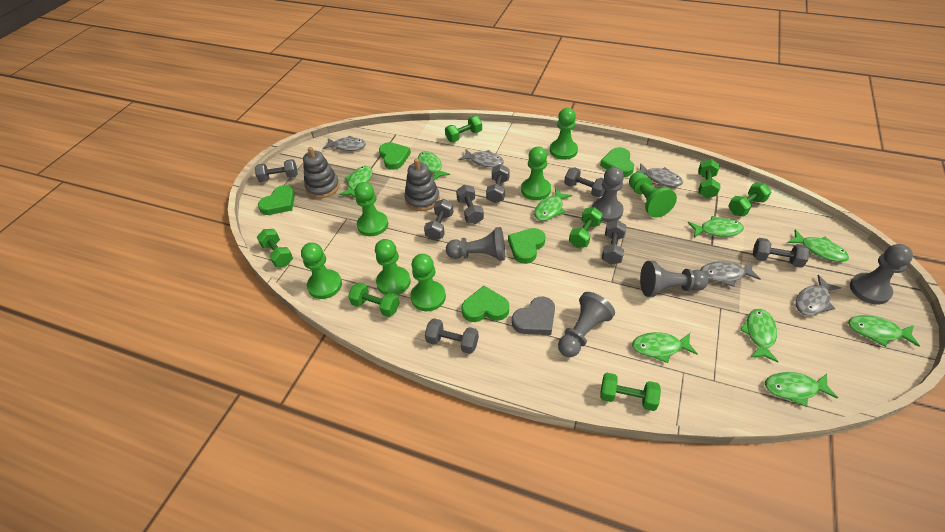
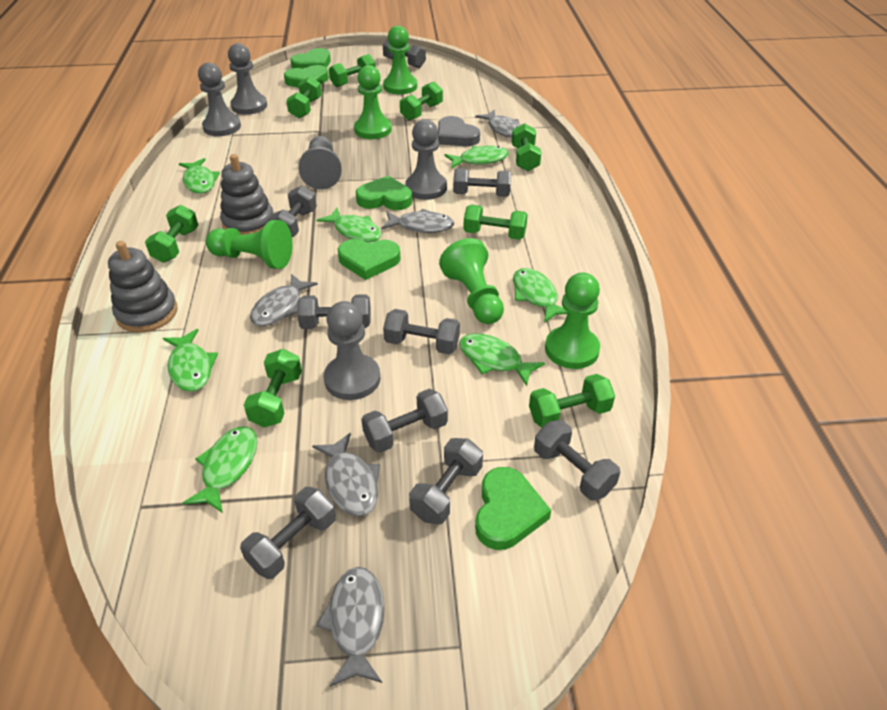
green dumbbell: 7 -> 8
green fish: 9 -> 7
green pawn: 7 -> 5
grey dumbbell: 8 -> 9

